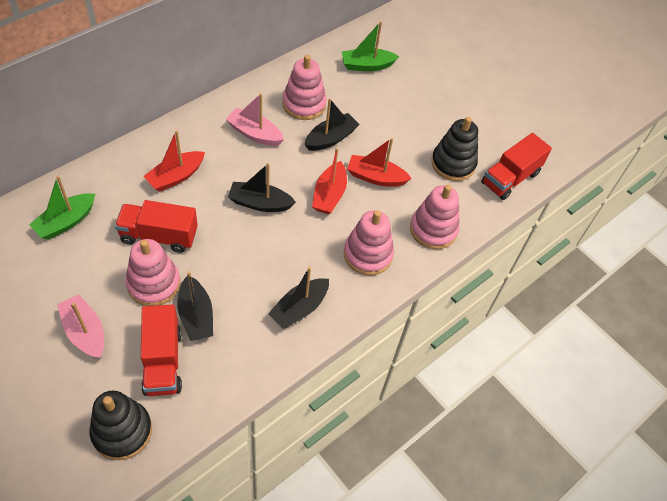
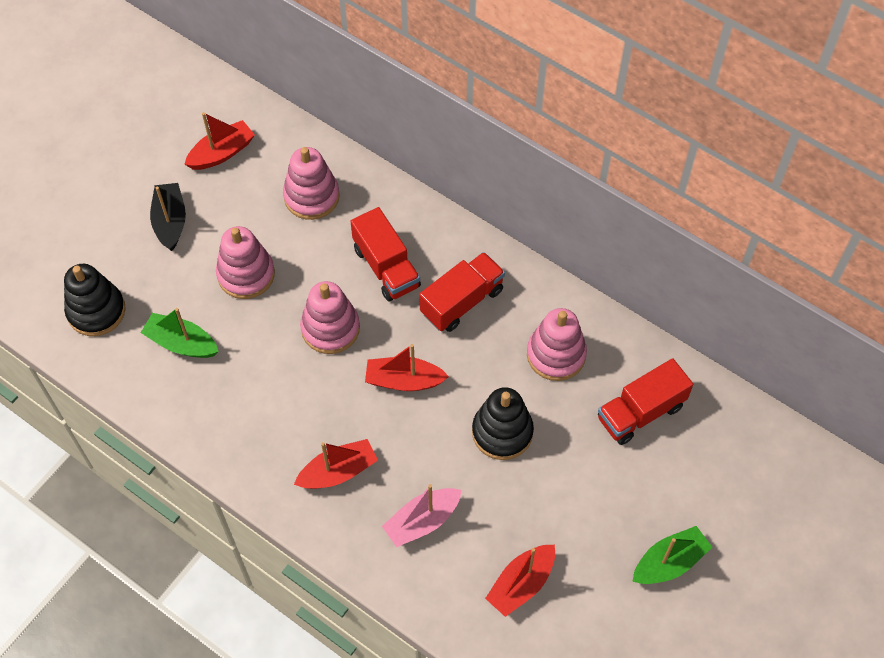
black boat: 4 -> 1
pink boat: 2 -> 1
red boat: 3 -> 4

